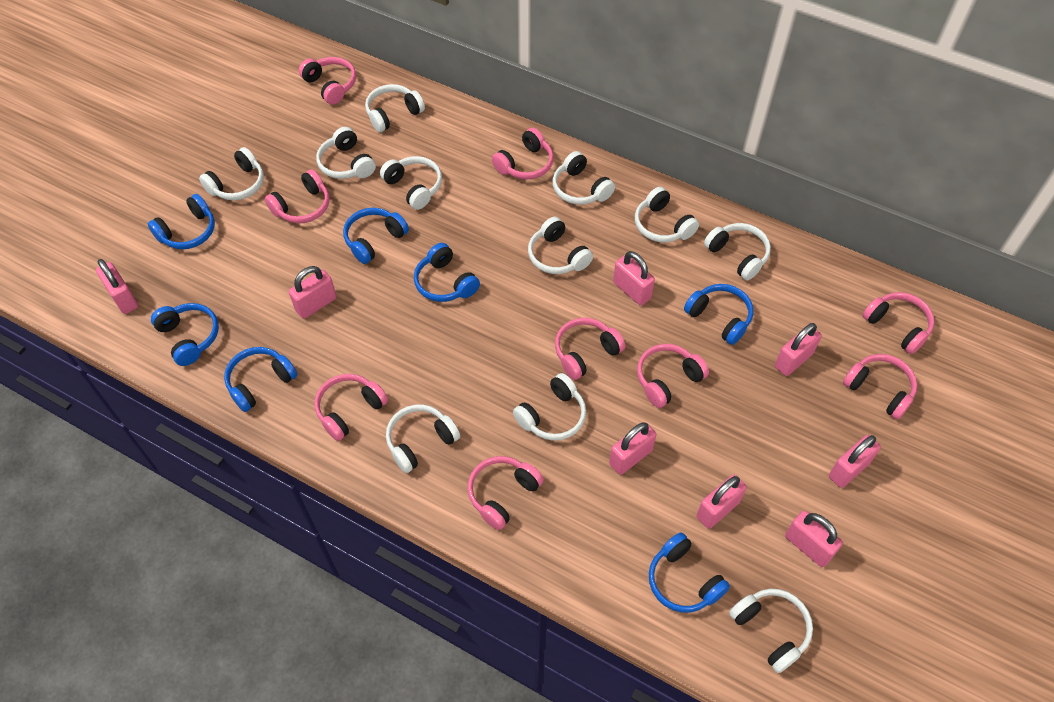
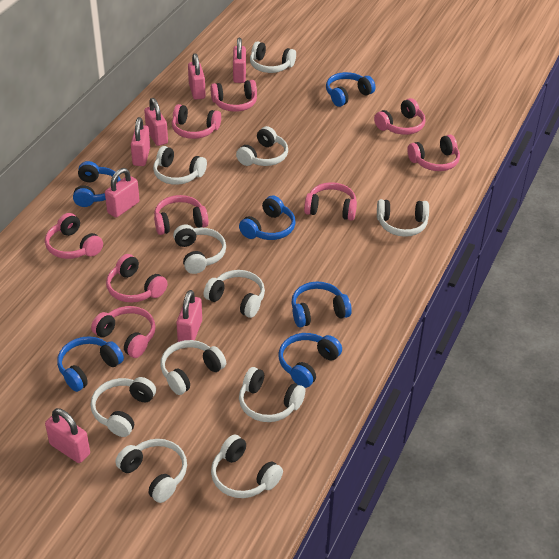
blue headphones: 7 -> 6
pink padlock: 8 -> 7

